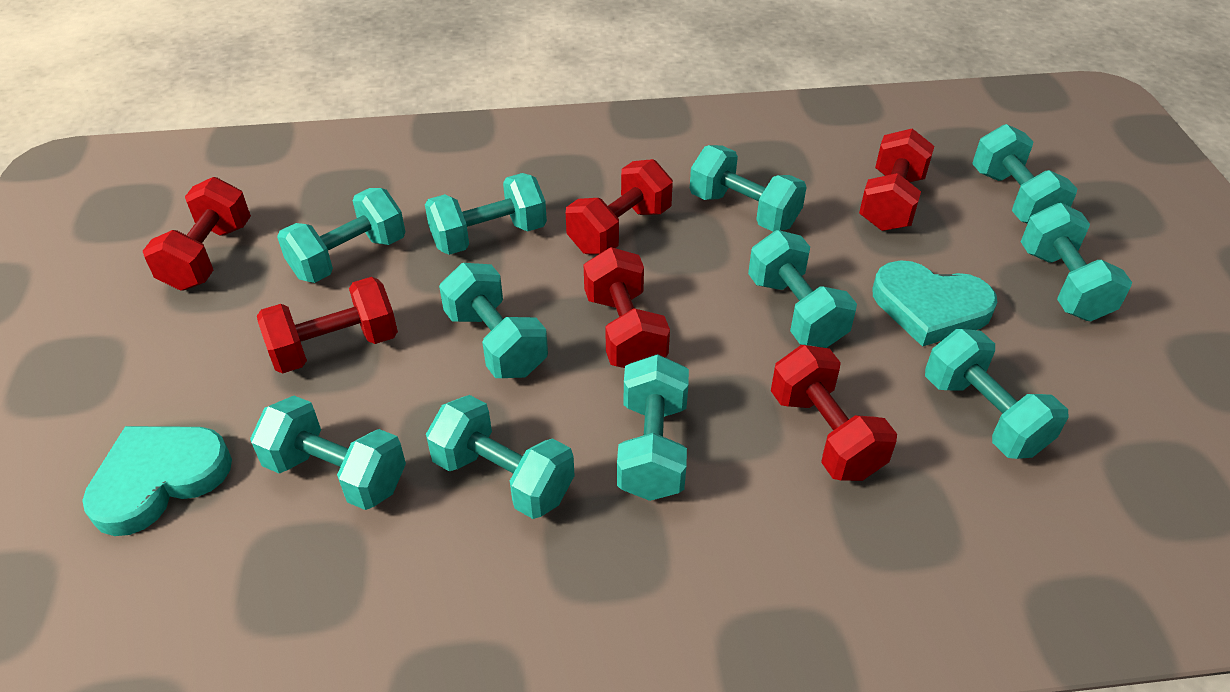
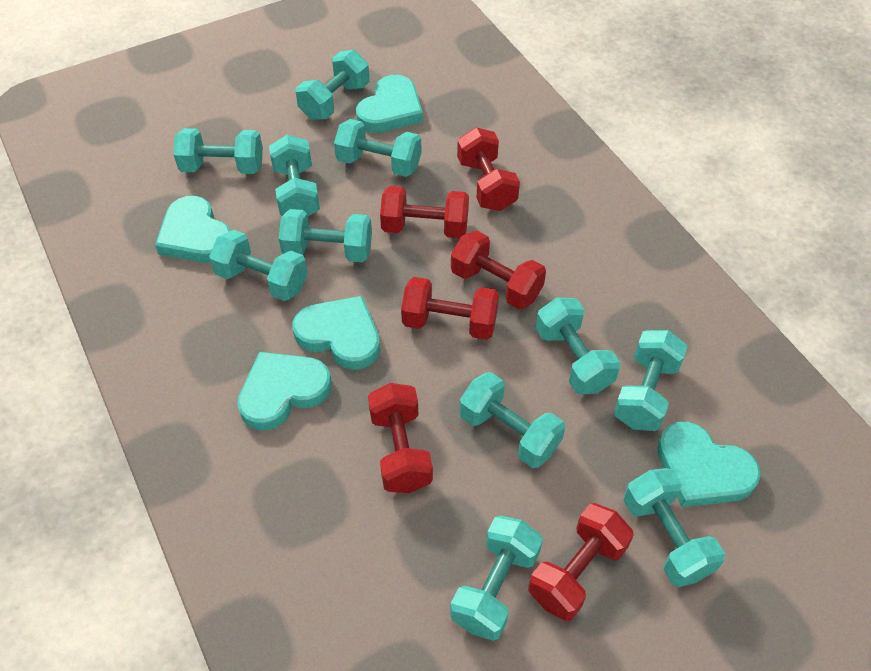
turquoise heart: 2 -> 5

